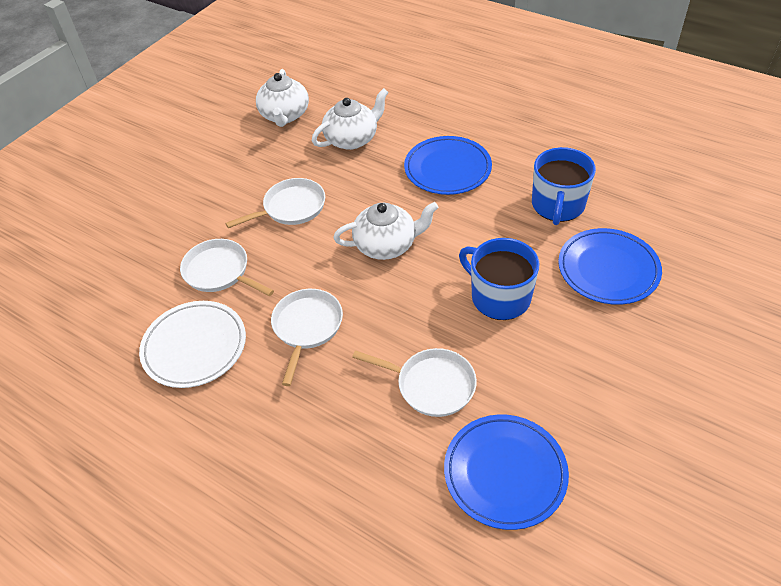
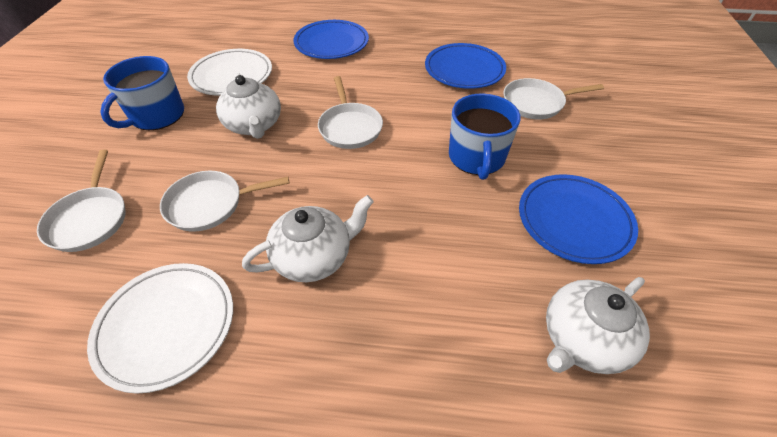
white plate: 1 -> 2

